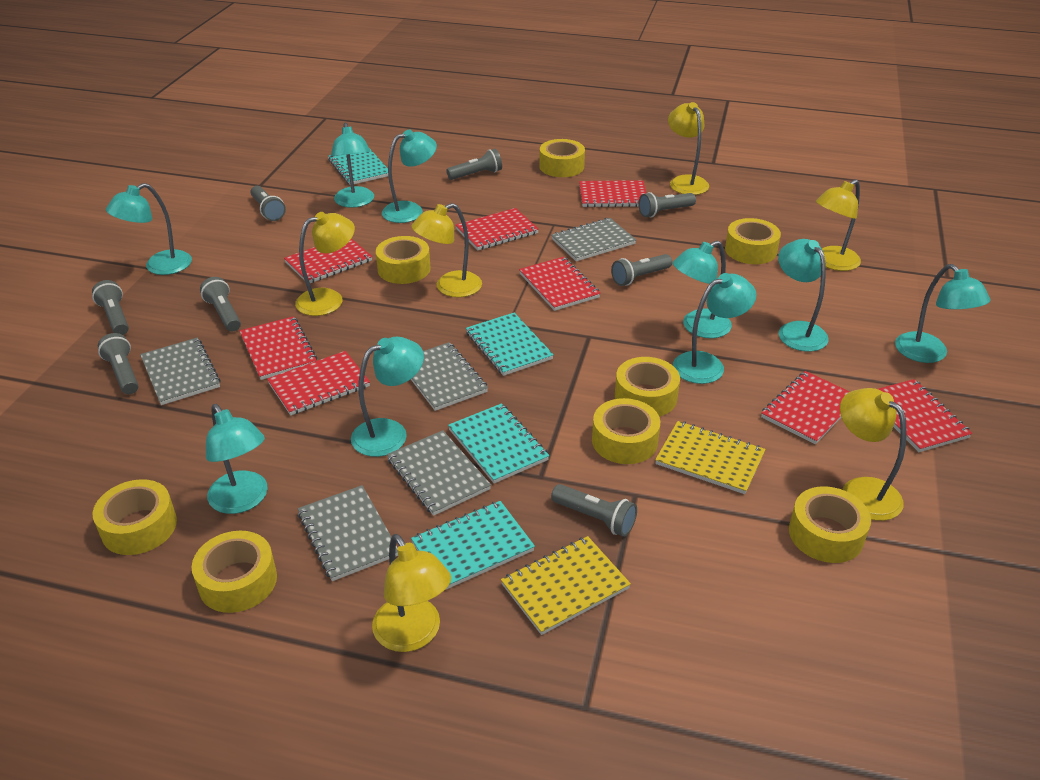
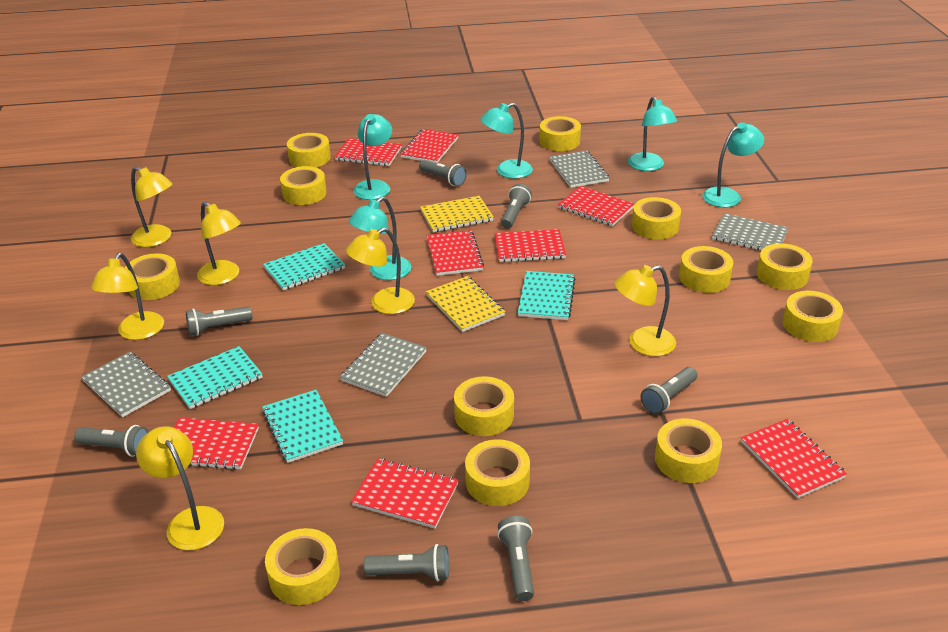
grey flashlight: 8 -> 7
grey notebook: 5 -> 4
turquoise lamp: 9 -> 5
yellow tape: 8 -> 12

